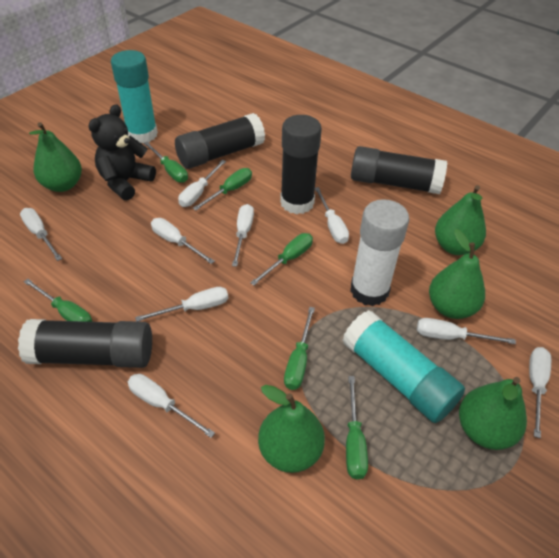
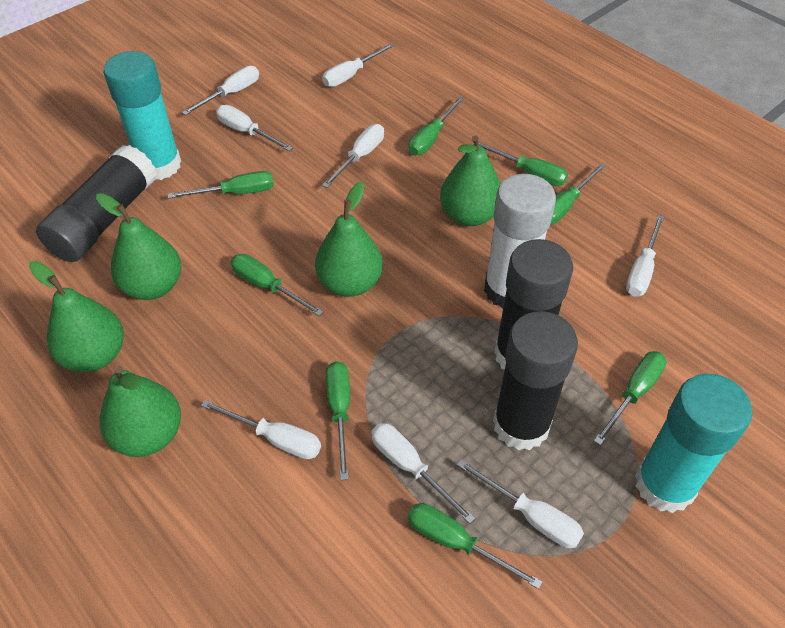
black glue stick: 4 -> 3
black teddy bear: 1 -> 0
green screwdriver: 6 -> 8
white screwdriver: 9 -> 8

